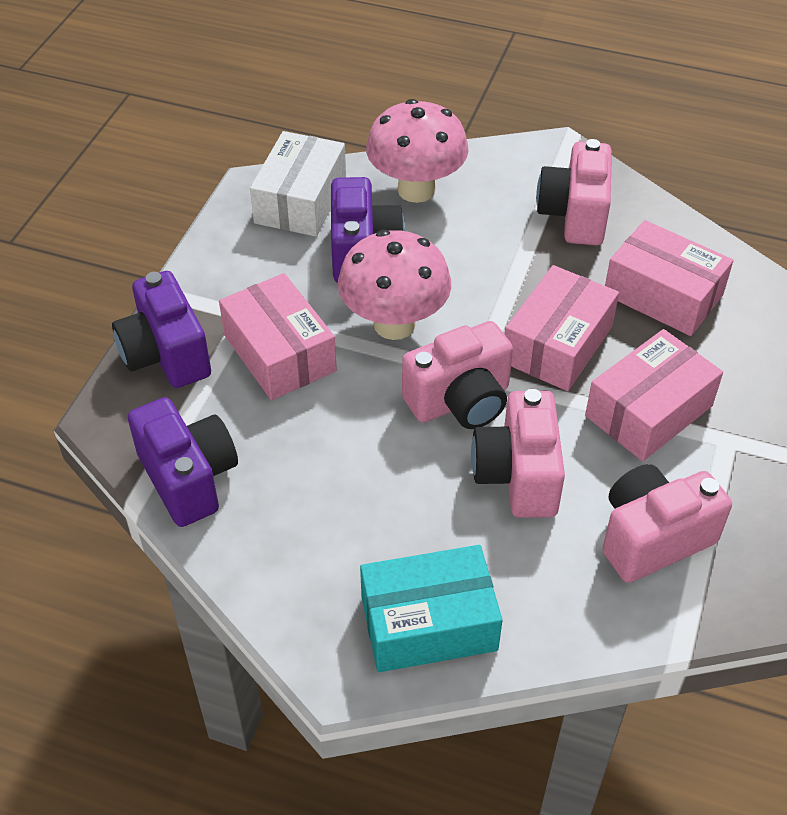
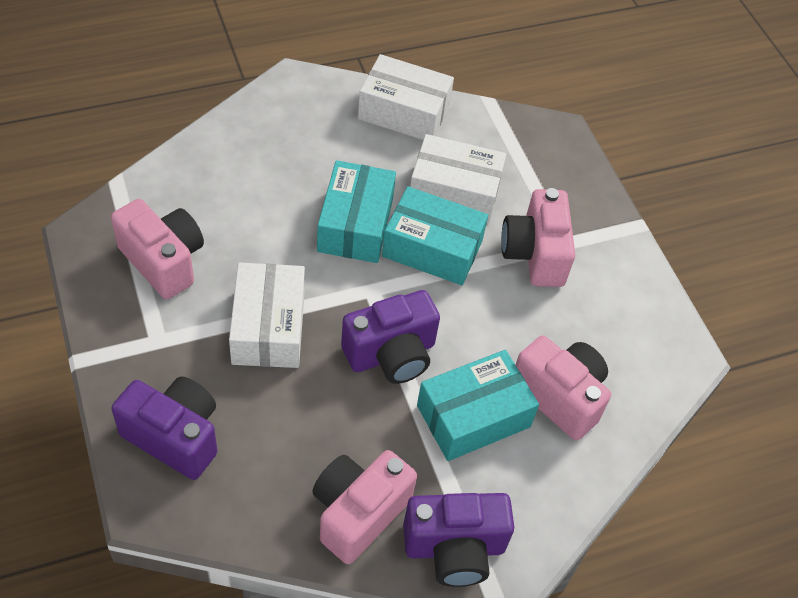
pink box: 4 -> 0
pink mushroom: 2 -> 0
turquoise box: 1 -> 3
white box: 1 -> 3

